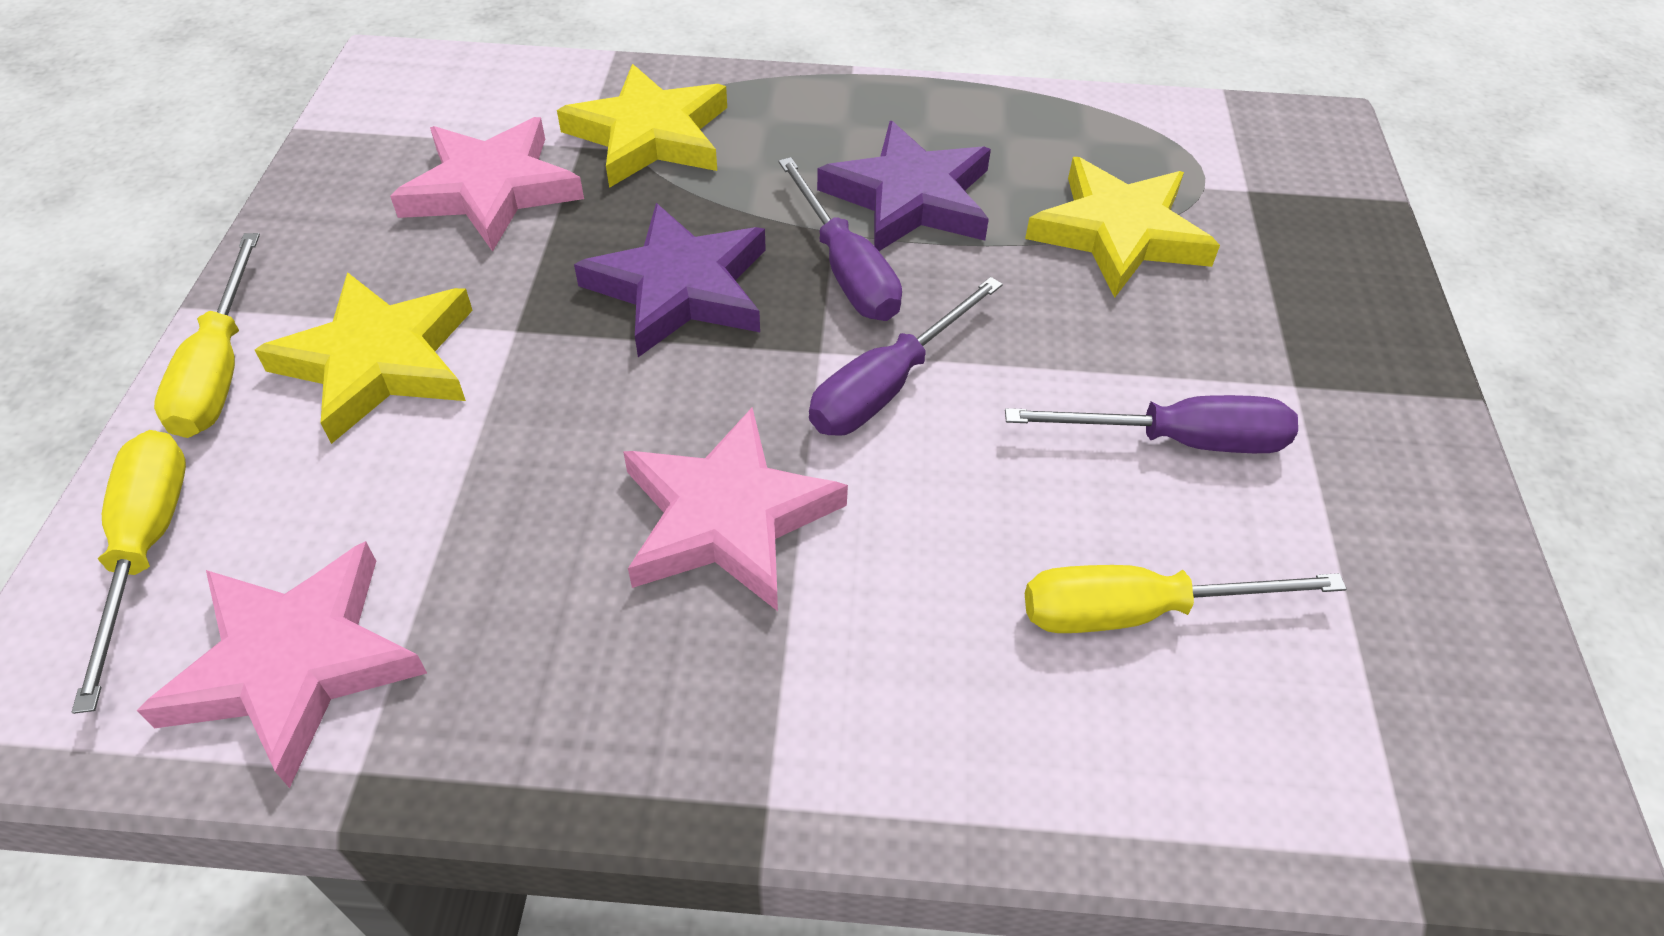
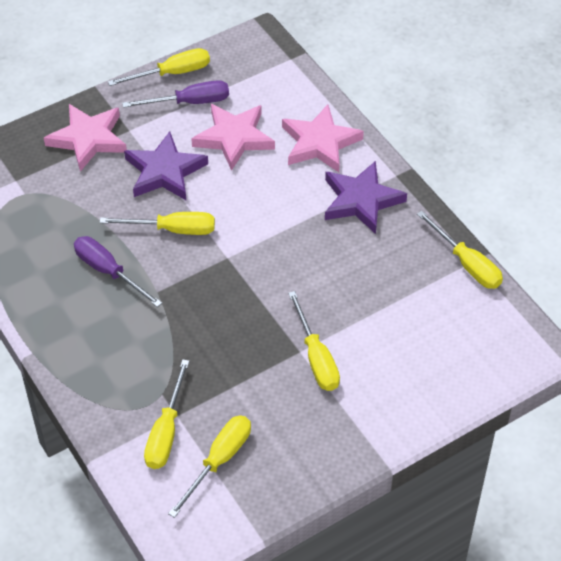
purple screwdriver: 3 -> 2
yellow screwdriver: 3 -> 6
yellow star: 3 -> 0

